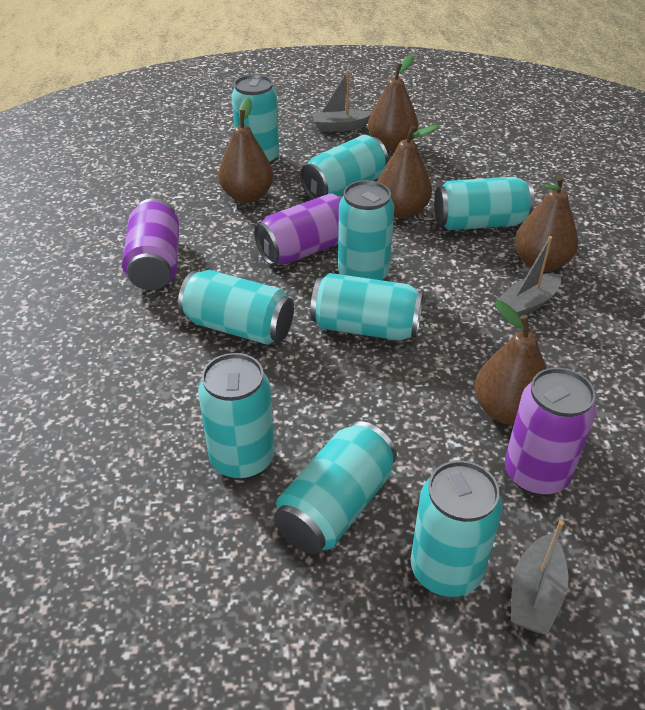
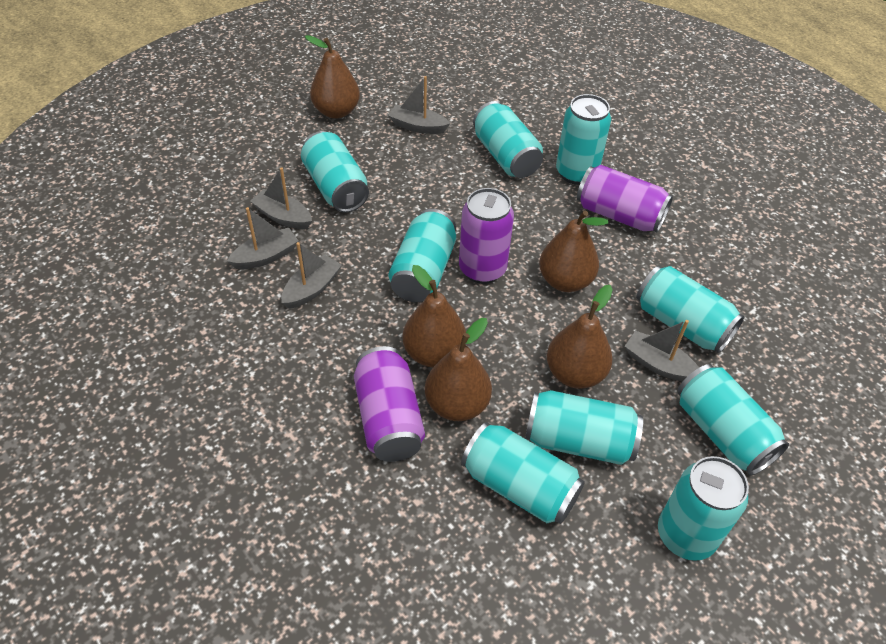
grey boat: 3 -> 5

